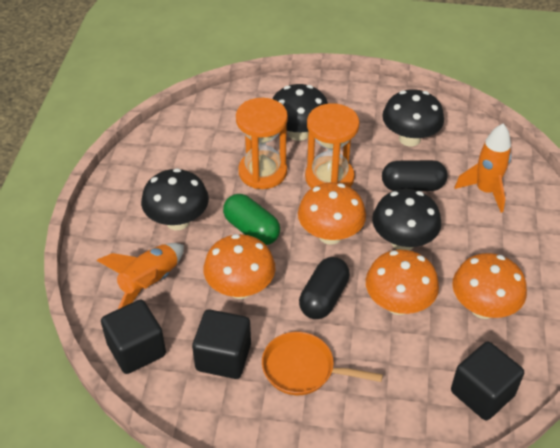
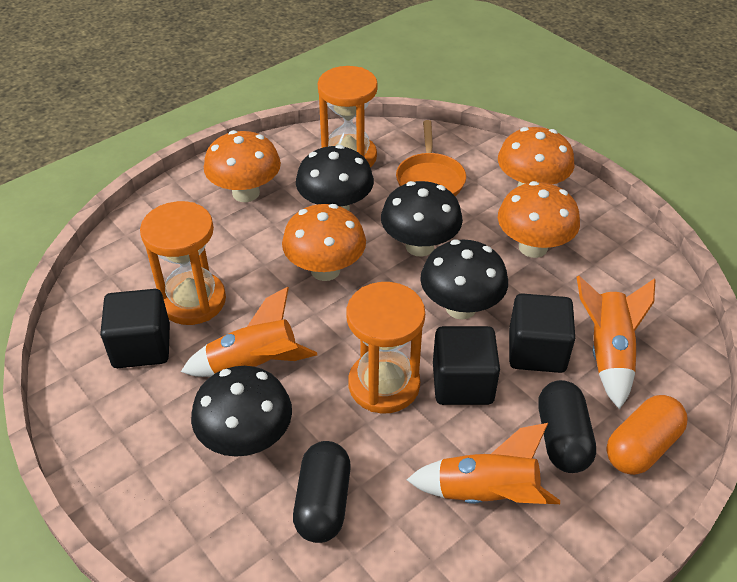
green capsule: 1 -> 0
orange capsule: 0 -> 1
orange hourglass: 2 -> 3
orange rocket: 2 -> 3

